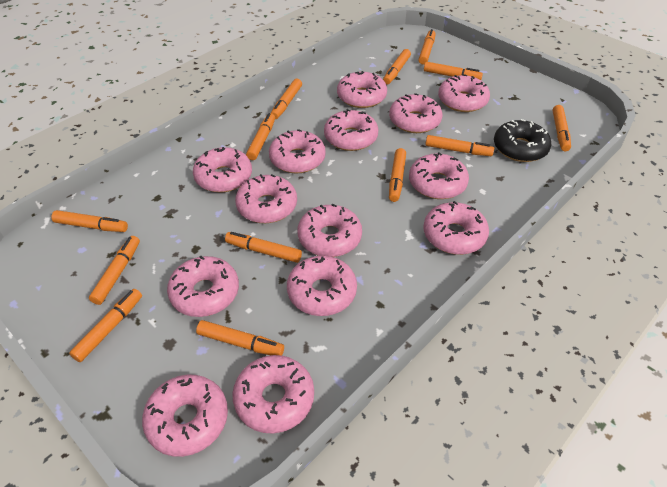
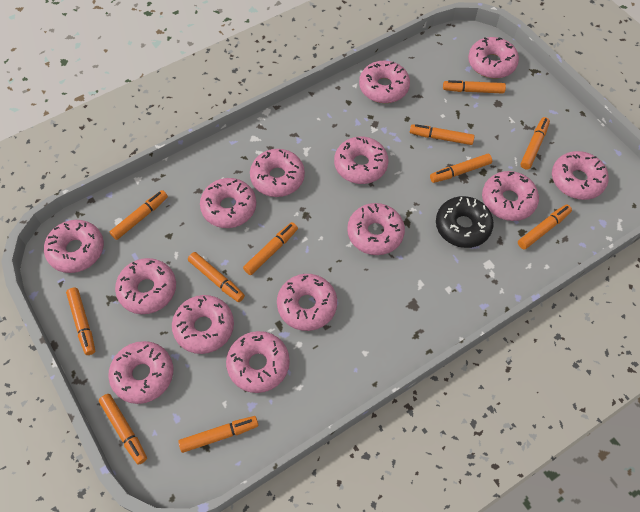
orange marker: 13 -> 11

